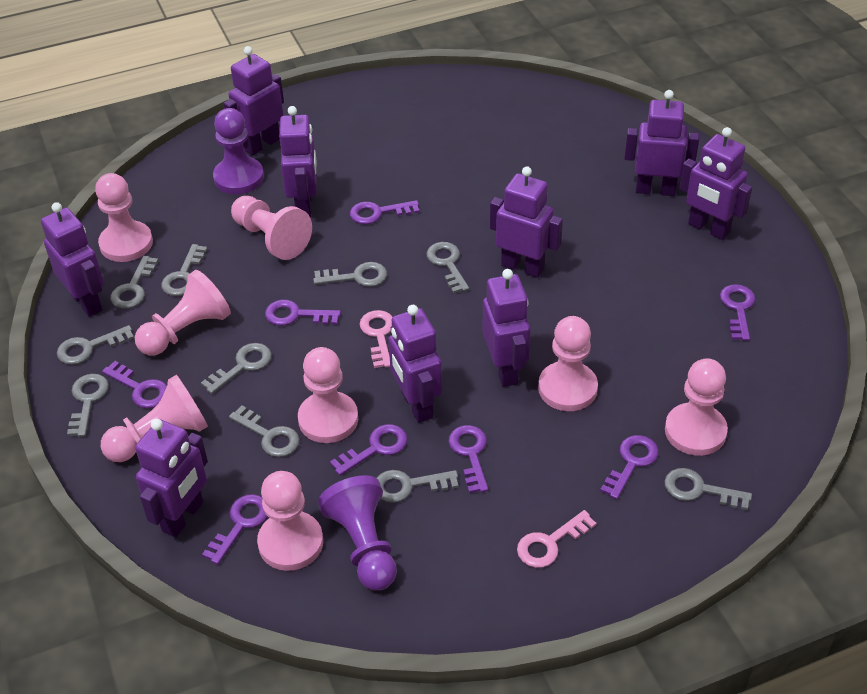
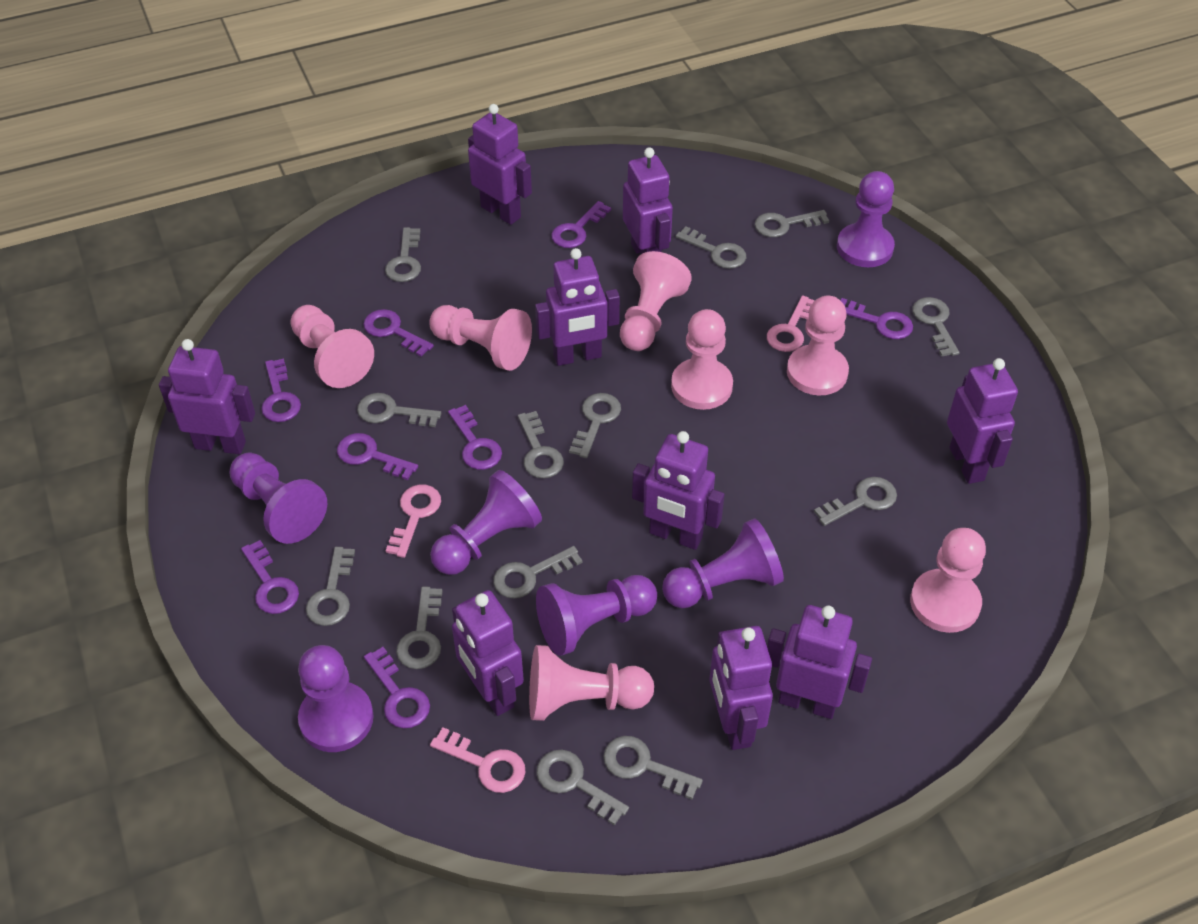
grey key: 10 -> 13
pink key: 2 -> 3
pink pawn: 8 -> 7
purple pawn: 2 -> 6

